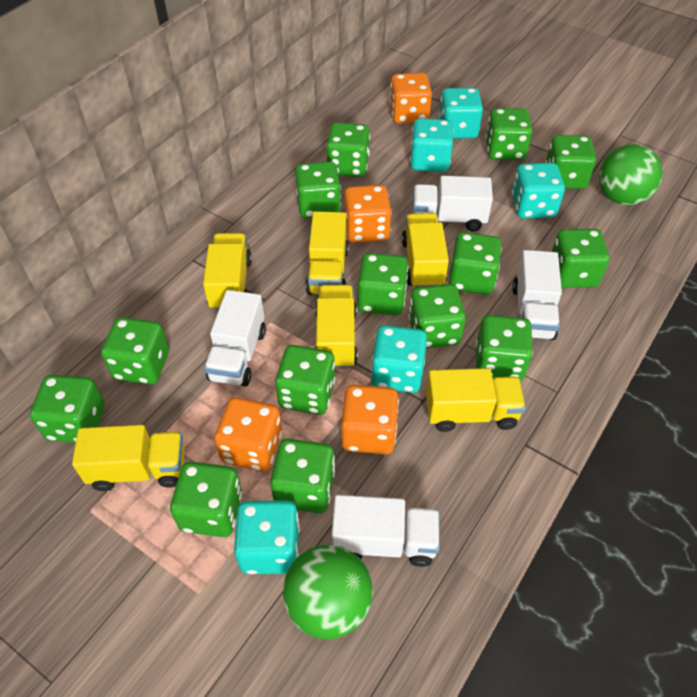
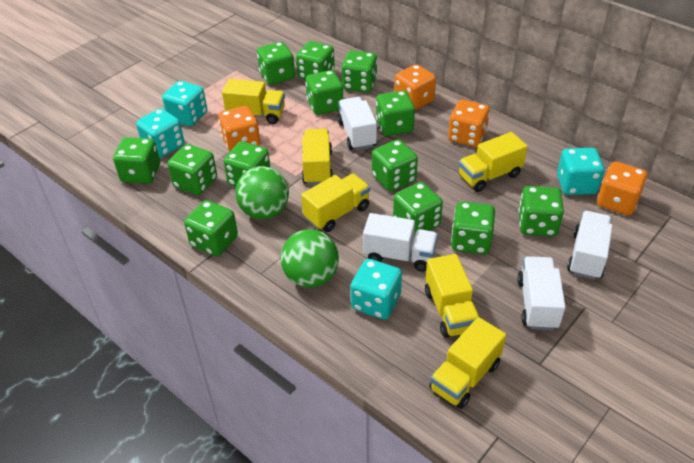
green dice: 14 -> 13
turquoise dice: 5 -> 4

